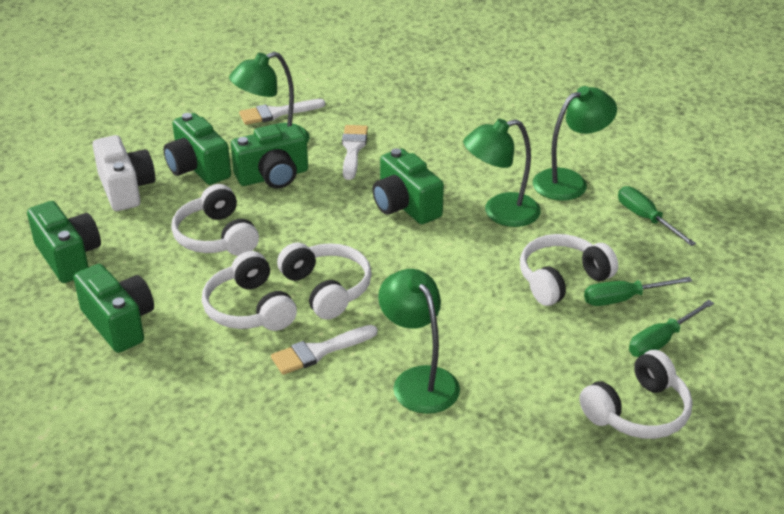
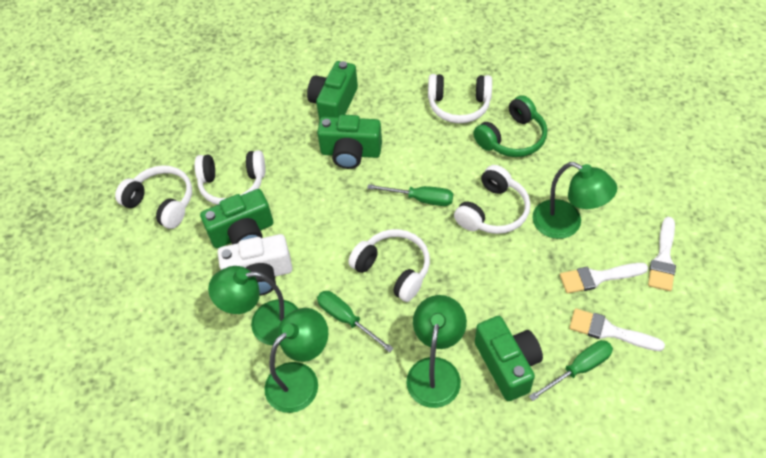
green camera: 5 -> 4
green headphones: 0 -> 1

